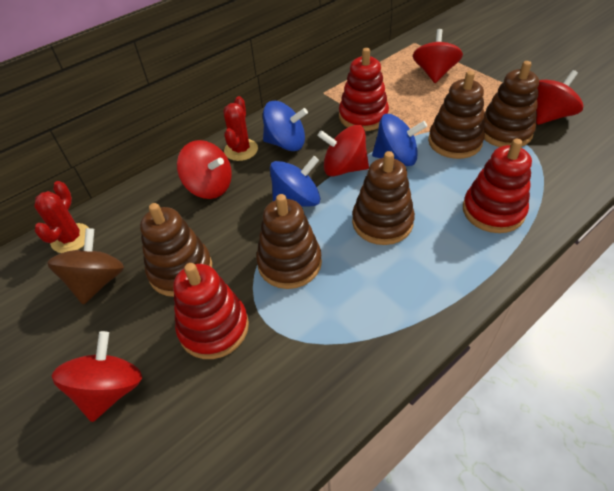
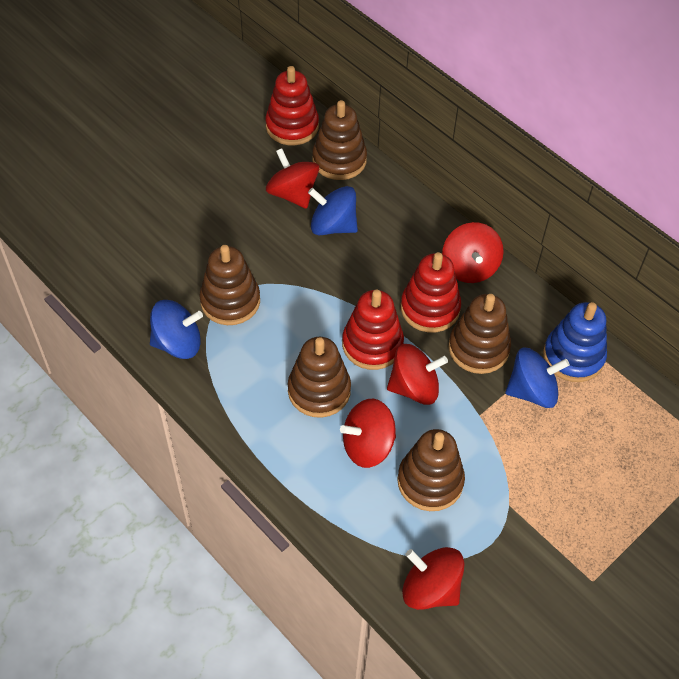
blue stacking toy: 0 -> 1
brown spinning top: 1 -> 0
red cactus: 2 -> 0

